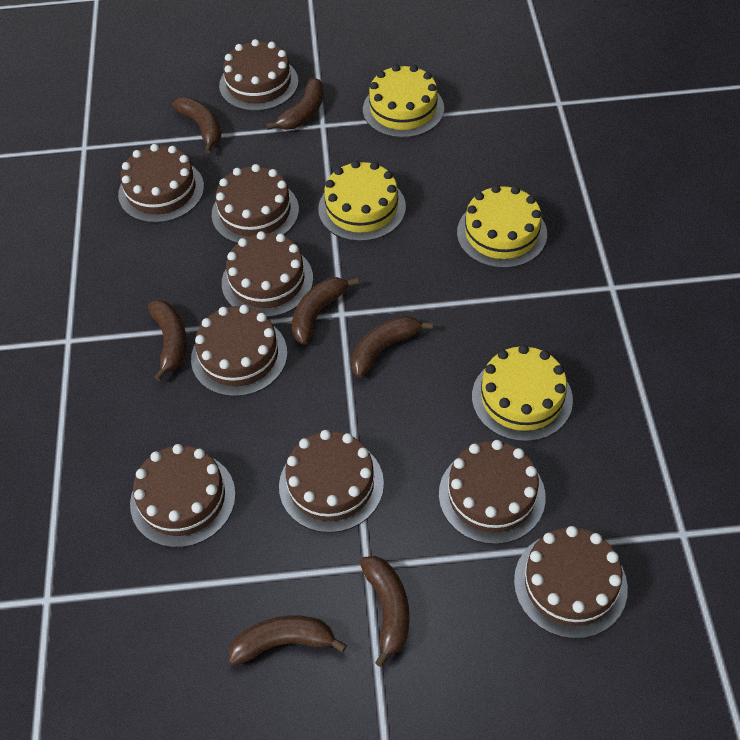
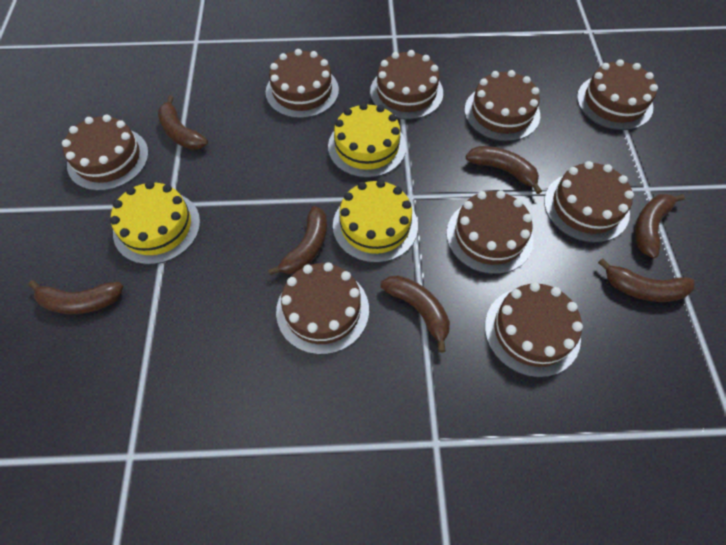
yellow cake: 4 -> 3

